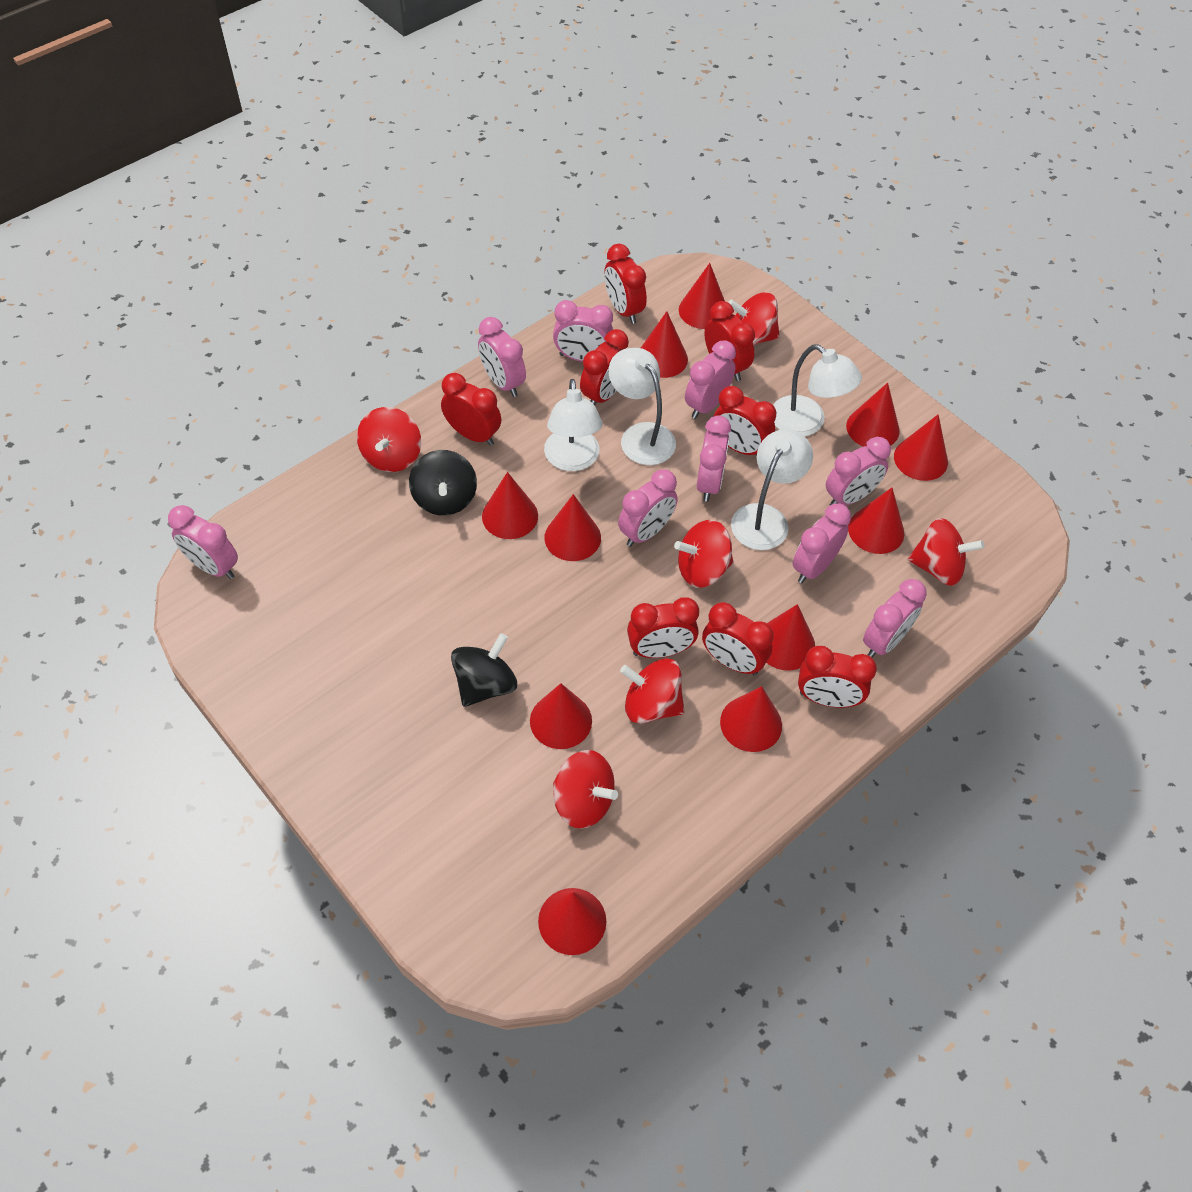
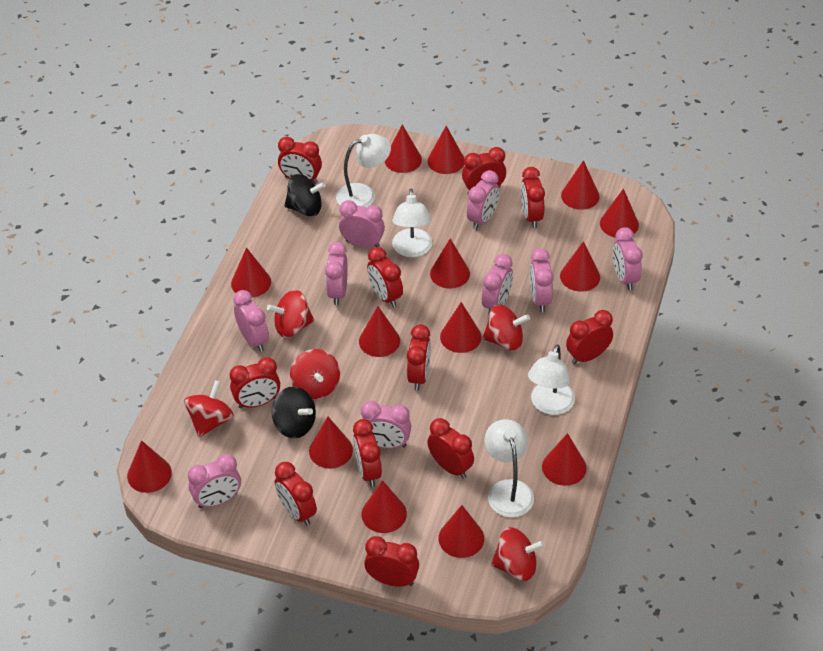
red clock: 8 -> 11
red cone: 11 -> 14
red spinning top: 6 -> 5

